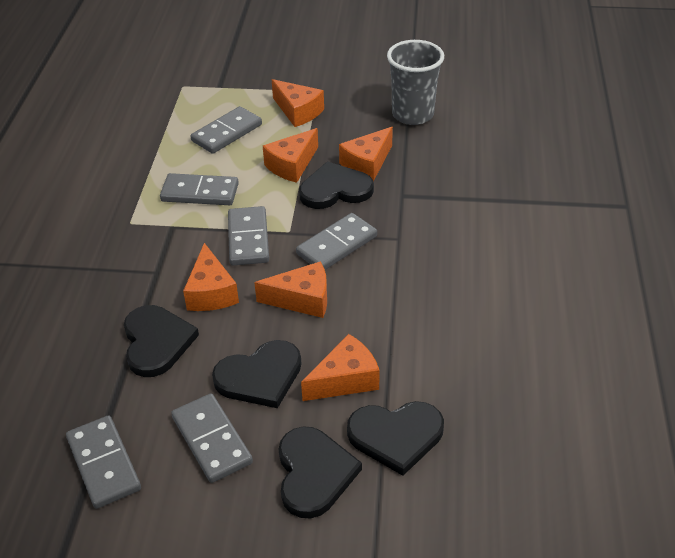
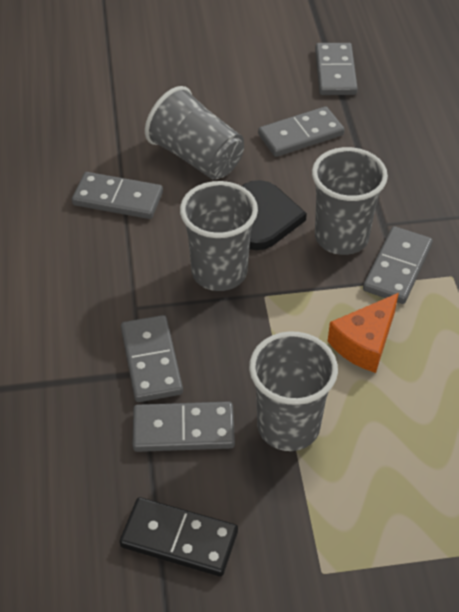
black domino: 0 -> 1
black heart: 5 -> 1
grey cup: 1 -> 4
orange cheese: 6 -> 1

